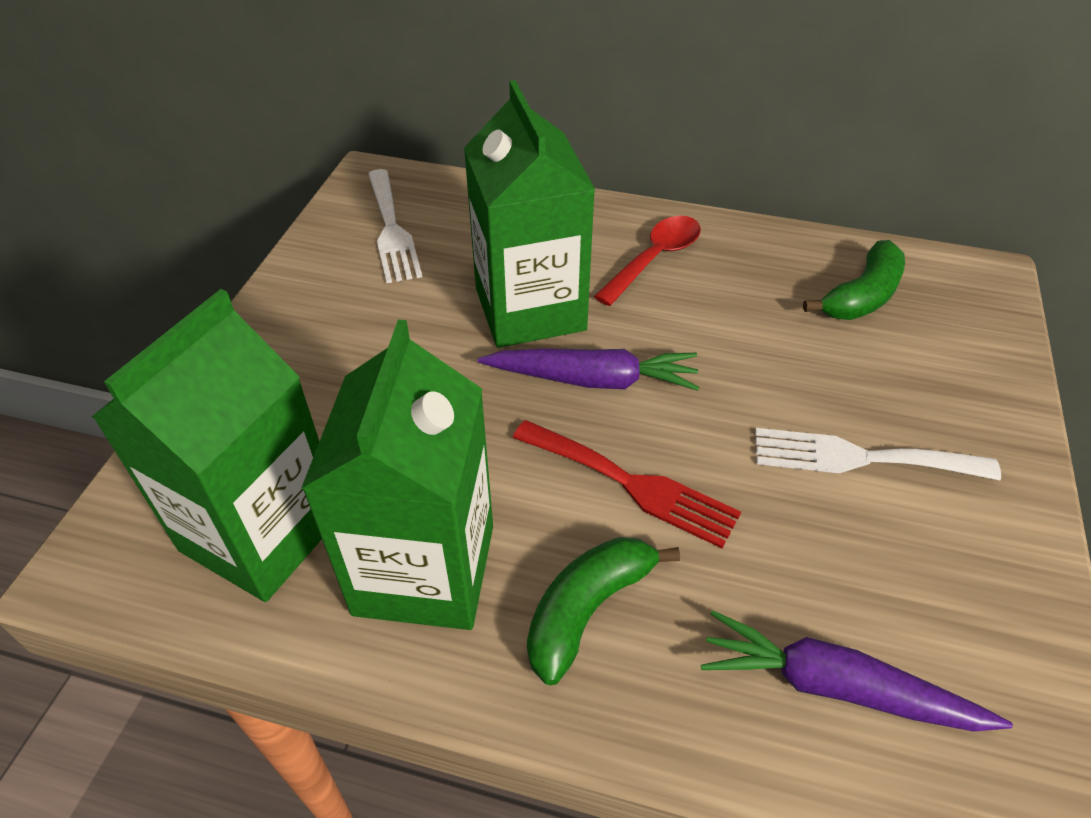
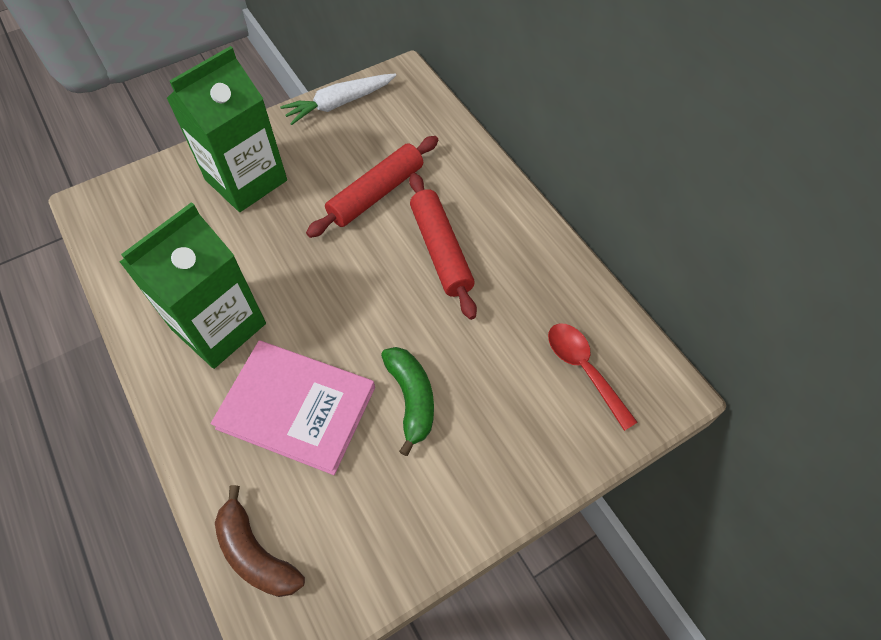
brown banana: 0 -> 1
green banana: 2 -> 1
green carton: 3 -> 2
pink book: 0 -> 1
purple carrot: 2 -> 0
red fork: 1 -> 0
red rolling pin: 0 -> 2
white carrot: 0 -> 1
white fork: 2 -> 0

